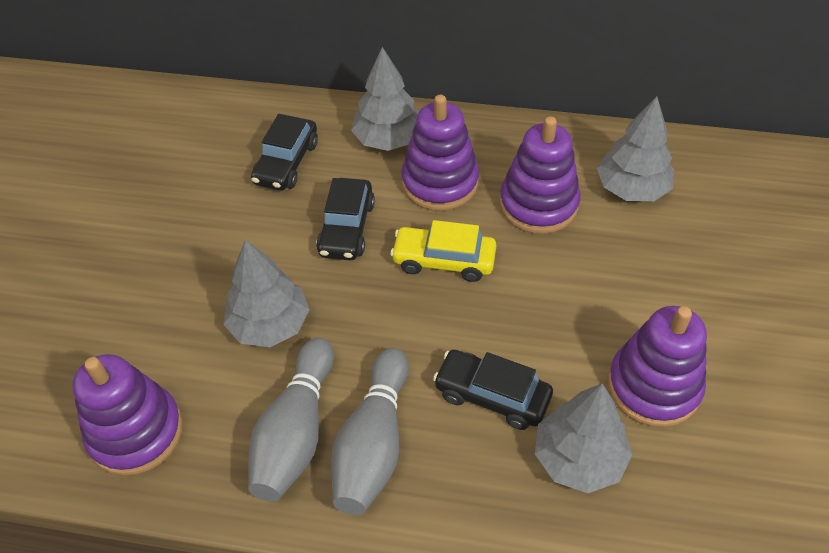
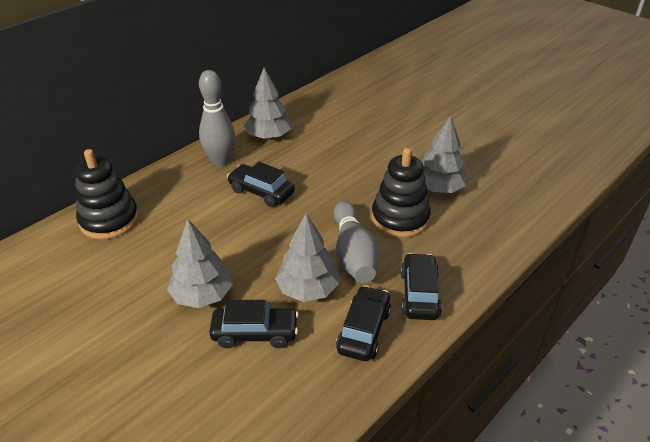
black car: 3 -> 4
black stacking toy: 0 -> 2
purple stacking toy: 4 -> 0
yellow car: 1 -> 0

